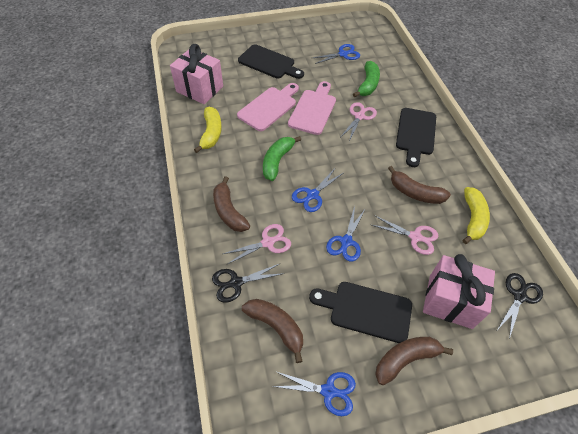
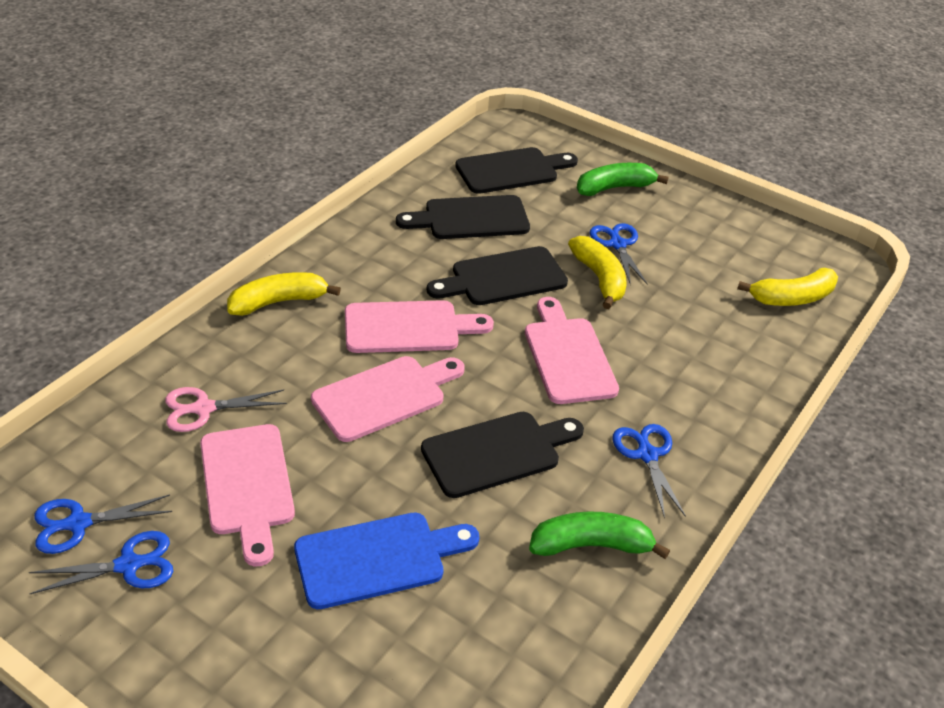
black cutting board: 3 -> 4
black scissors: 2 -> 0
blue cutting board: 0 -> 1
brown banana: 4 -> 0
pink cutting board: 2 -> 4
pink gift: 2 -> 0
pink scissors: 3 -> 1
yellow banana: 2 -> 3

